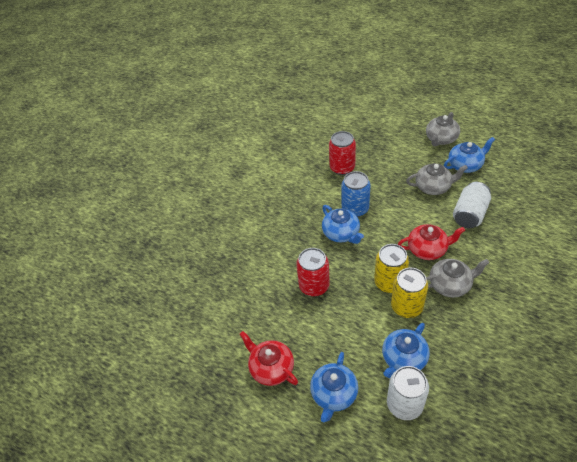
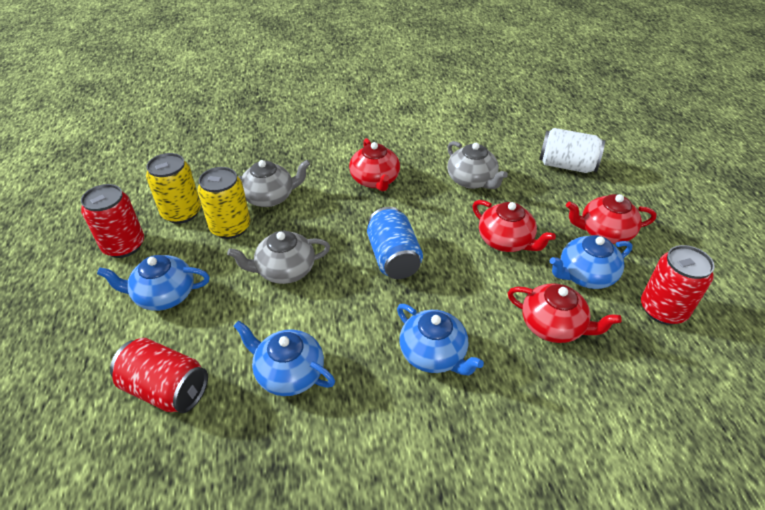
red can: 2 -> 3
red teapot: 2 -> 4
white can: 2 -> 1

